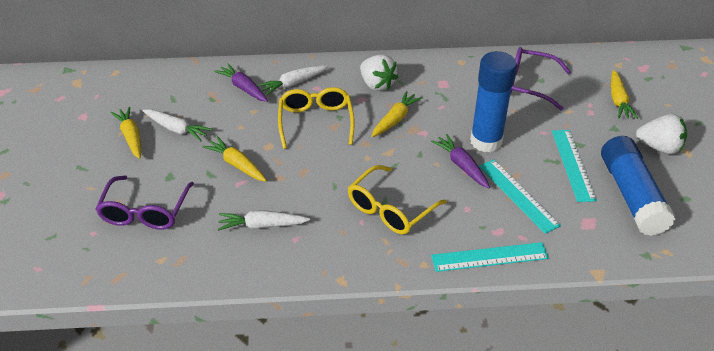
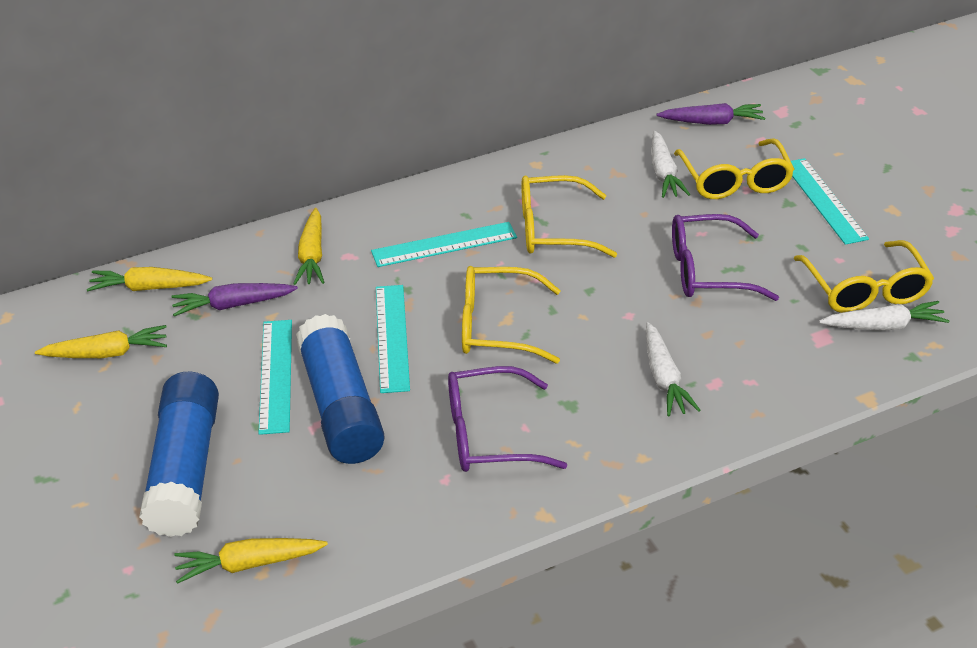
turquoise ruler: 3 -> 4
white strawberry: 2 -> 0
yellow glasses: 2 -> 4

